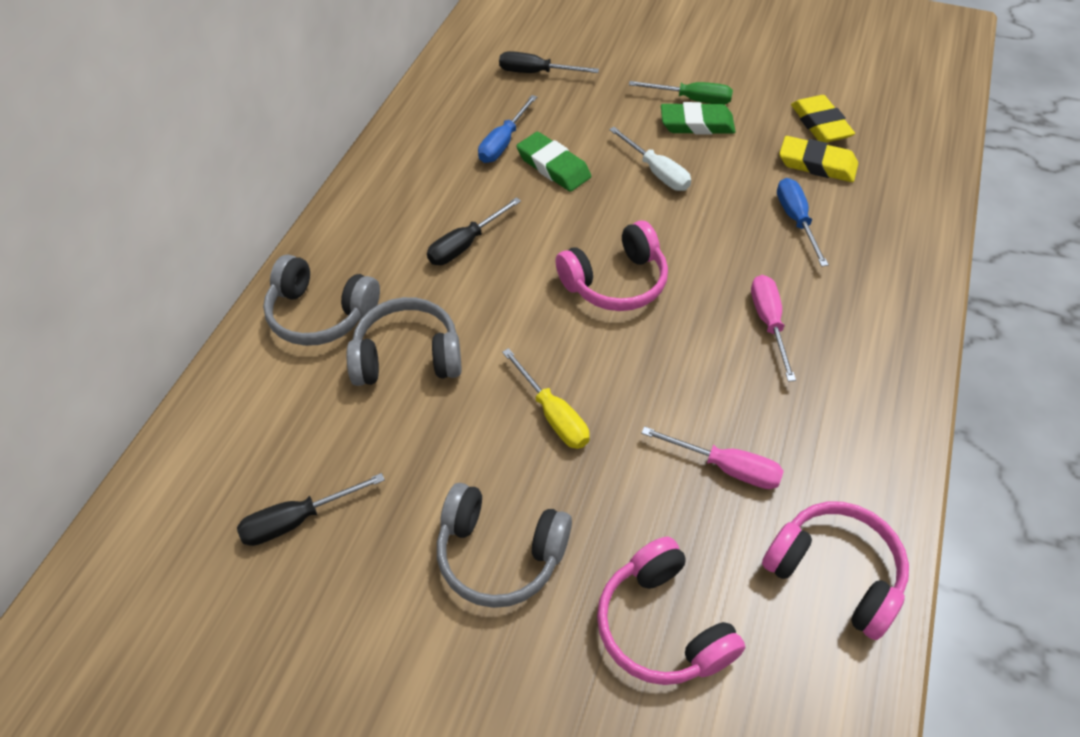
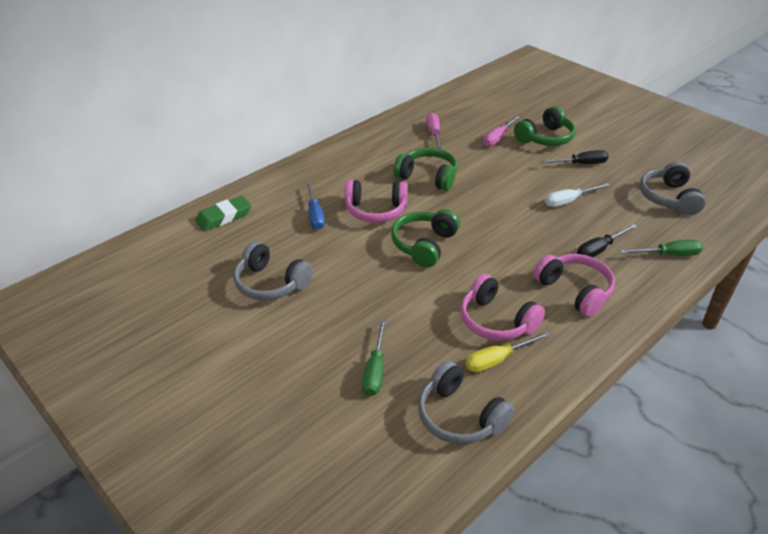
black screwdriver: 3 -> 2
blue screwdriver: 2 -> 1
green eraser: 2 -> 1
green headphones: 0 -> 3
green screwdriver: 1 -> 2
yellow eraser: 2 -> 0

